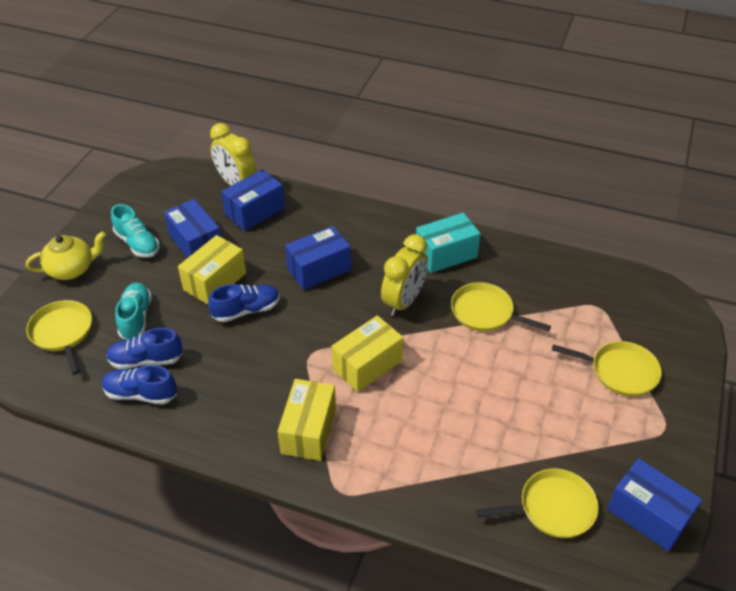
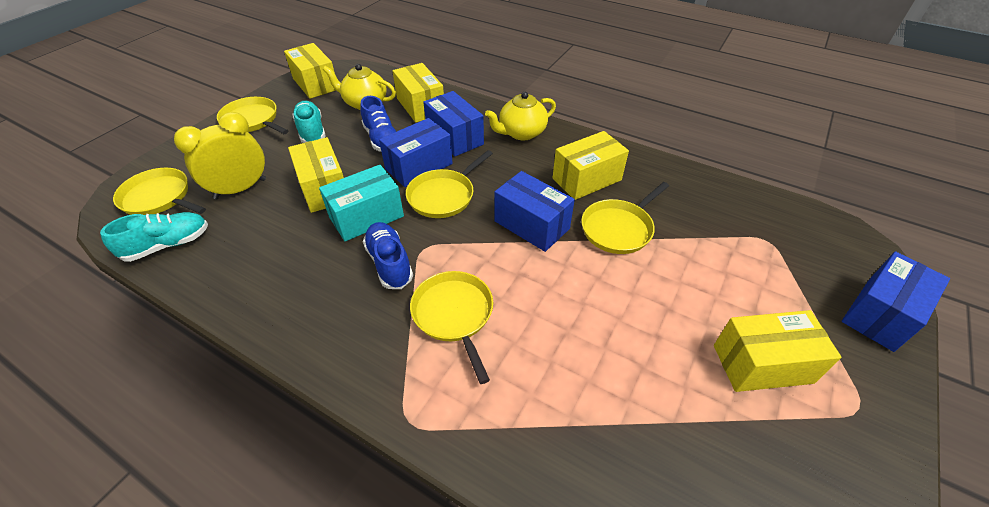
blue shoe: 3 -> 2
yellow box: 3 -> 5
yellow clock: 2 -> 1
yellow pan: 4 -> 5
yellow teapot: 1 -> 2

